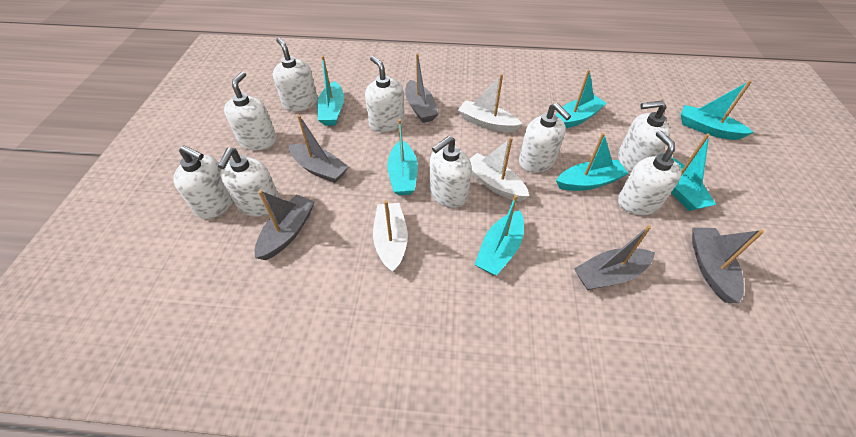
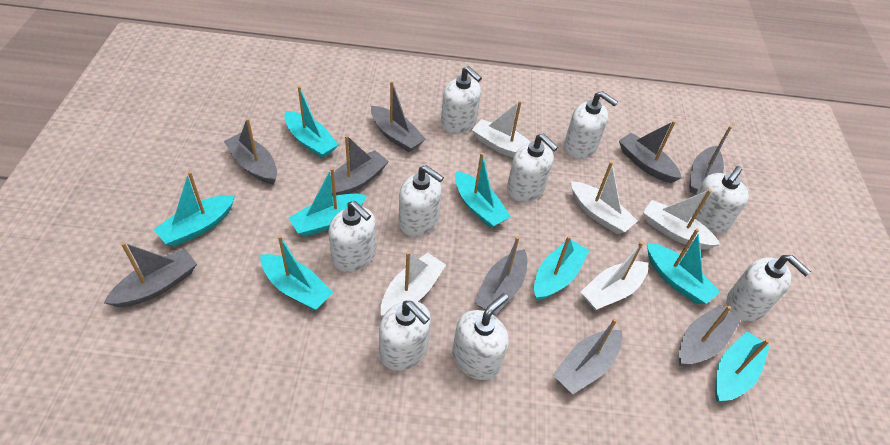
grey boat: 5 -> 9
turquoise boat: 7 -> 8
white boat: 3 -> 5

